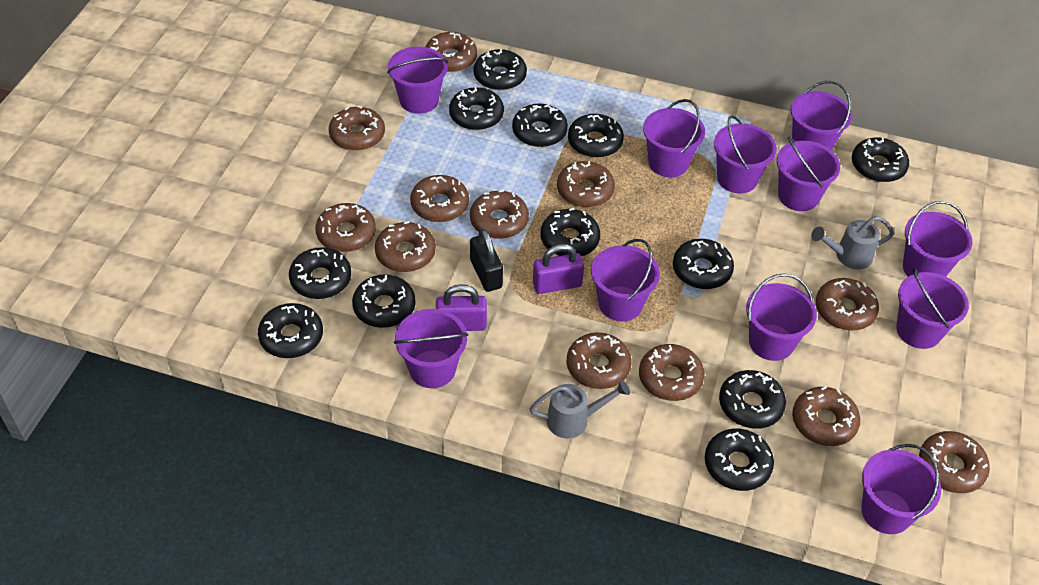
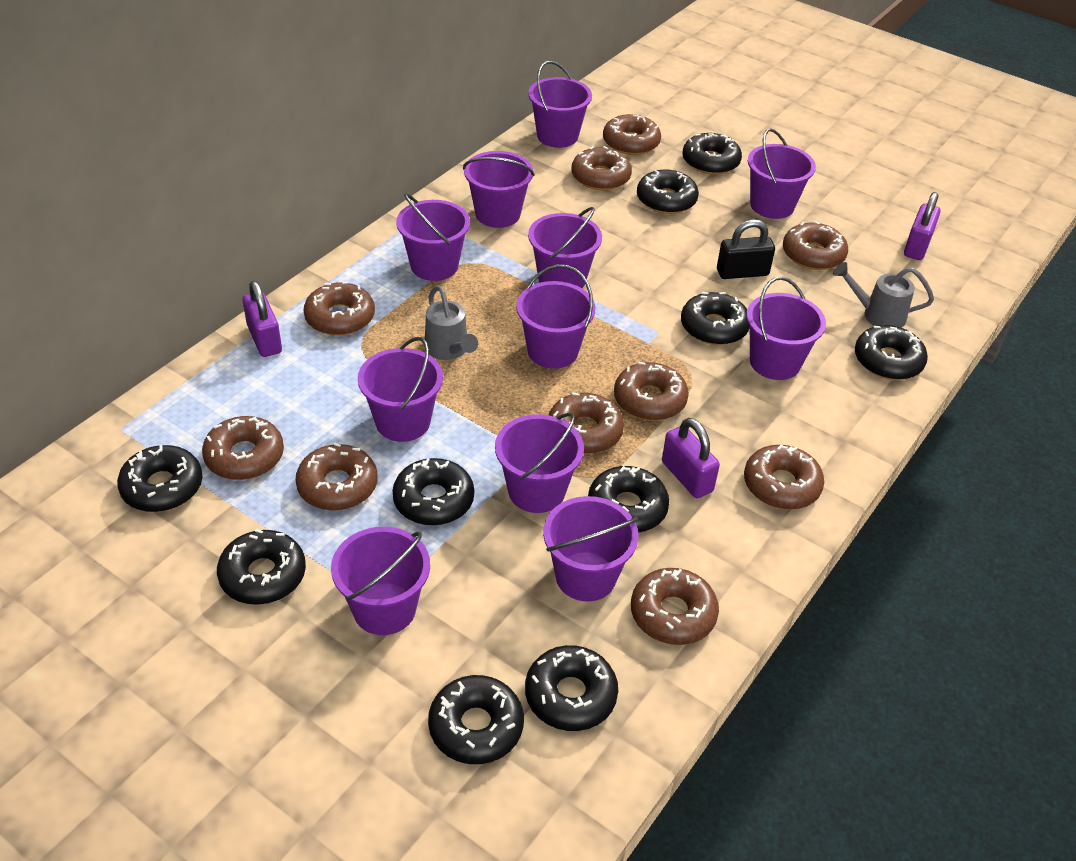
black donut: 12 -> 10
brown donut: 12 -> 10
purple padlock: 2 -> 3

